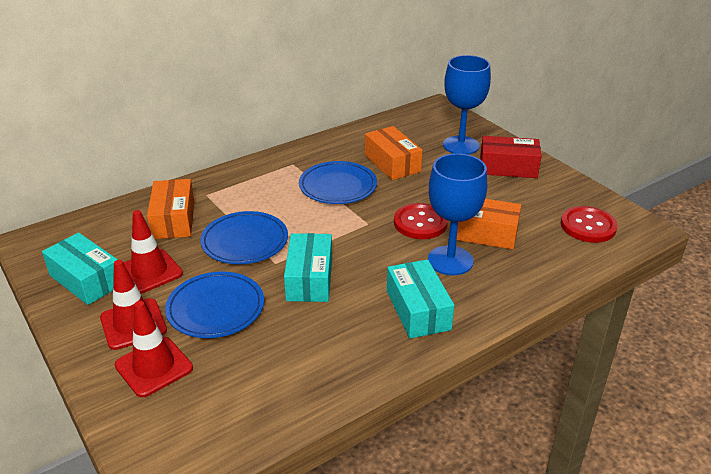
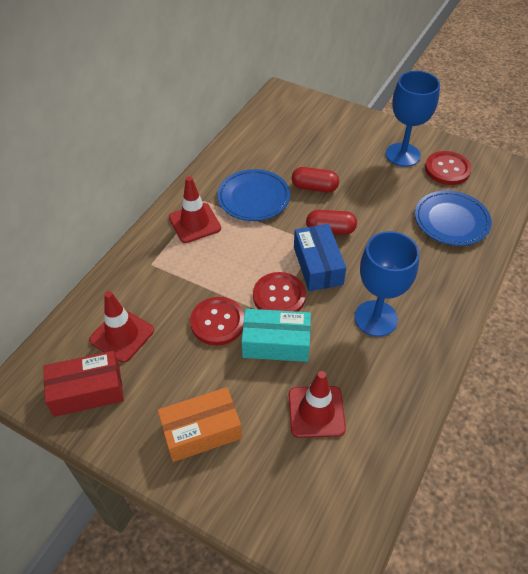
blue box: 0 -> 1
blue plate: 3 -> 2
orange box: 3 -> 1
red button: 2 -> 3
red capsule: 0 -> 2
turquoise box: 3 -> 1

